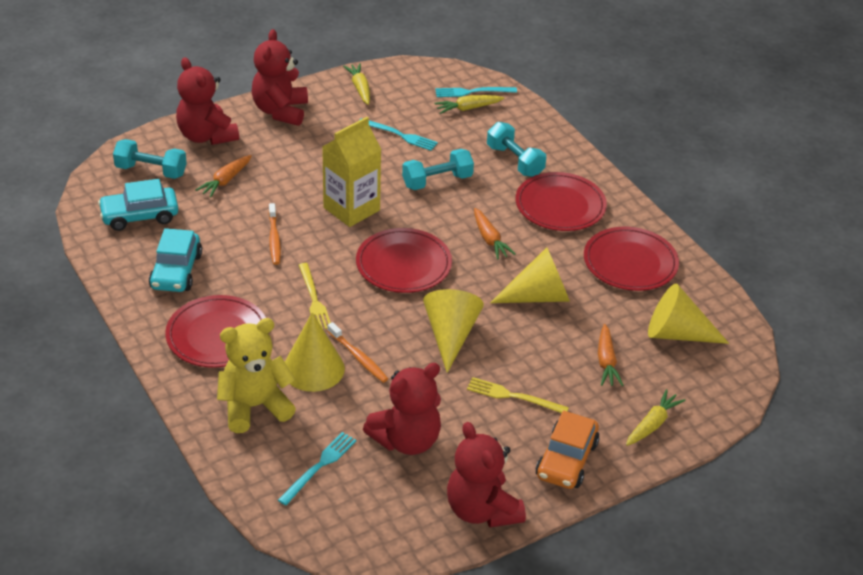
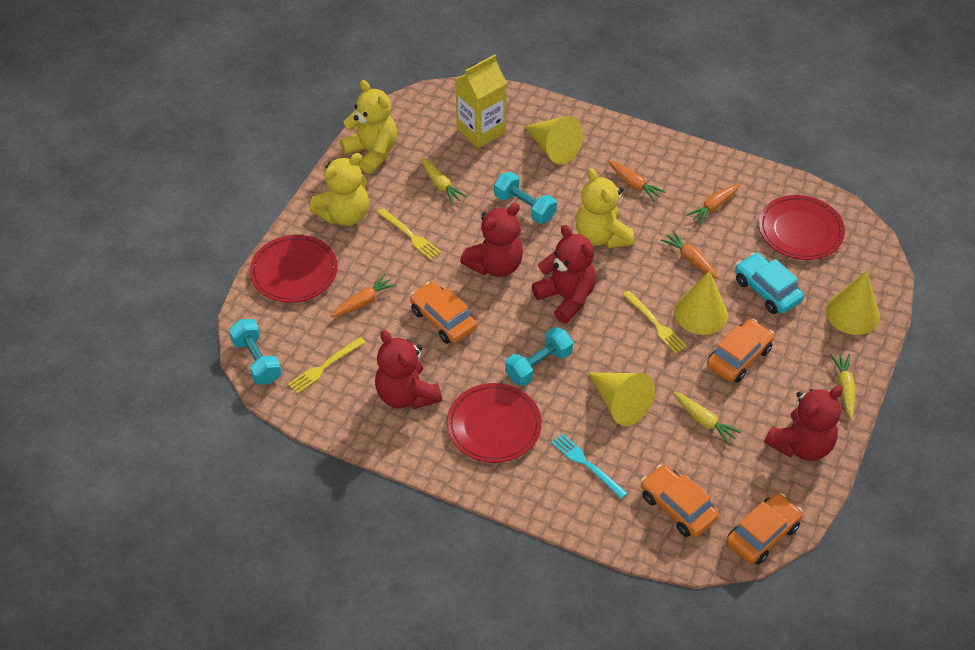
orange car: 1 -> 4
orange carrot: 3 -> 4
orange toothbrush: 2 -> 0
red plate: 4 -> 3
turquoise car: 2 -> 1
turquoise fork: 3 -> 1
yellow fork: 2 -> 3
yellow teddy bear: 1 -> 3

